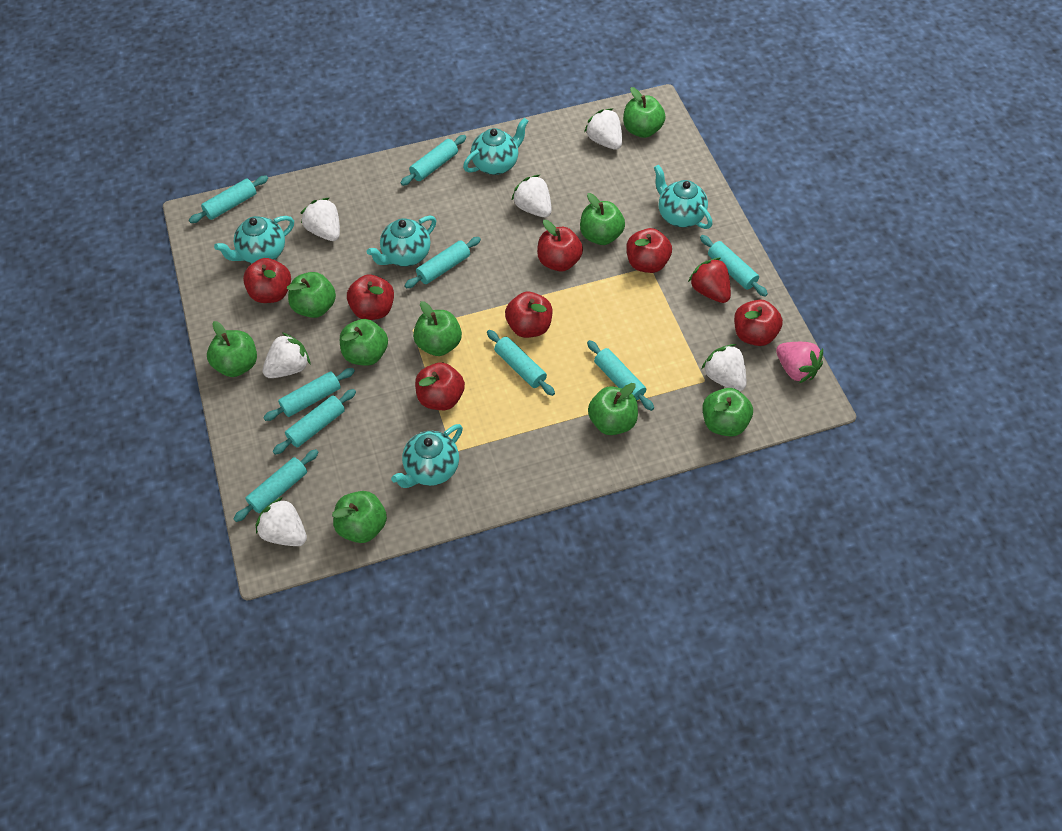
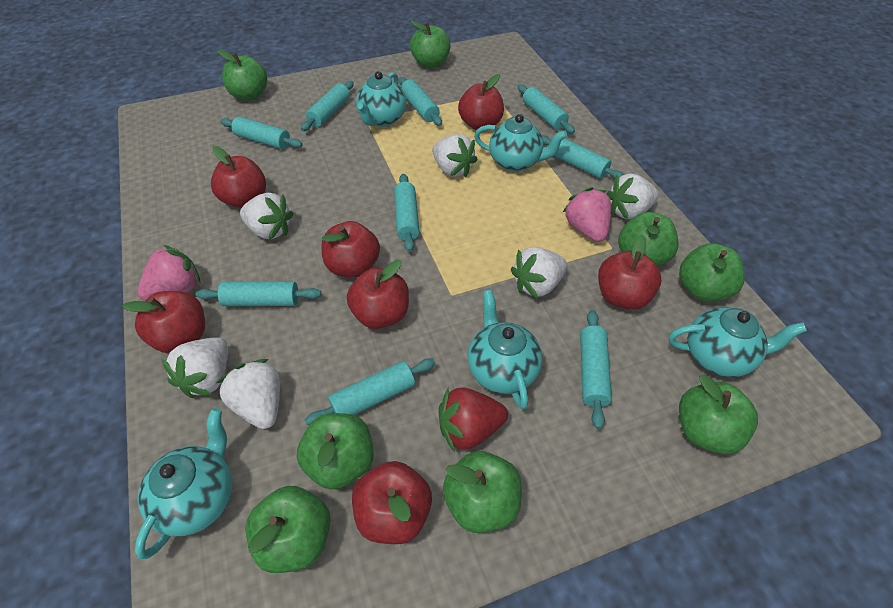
green apple: 9 -> 8
pink strawberry: 1 -> 2

